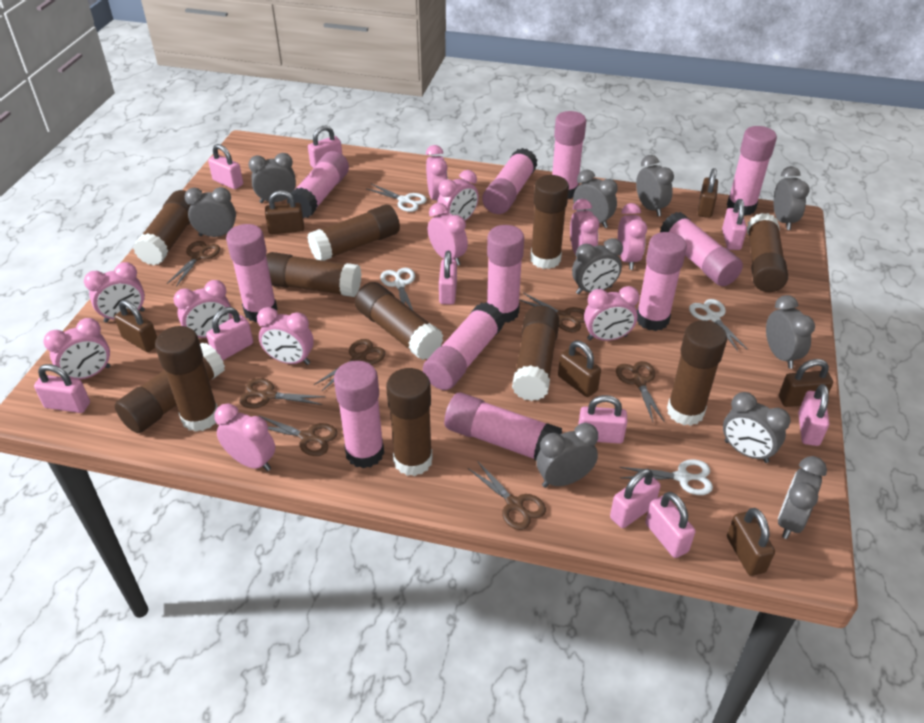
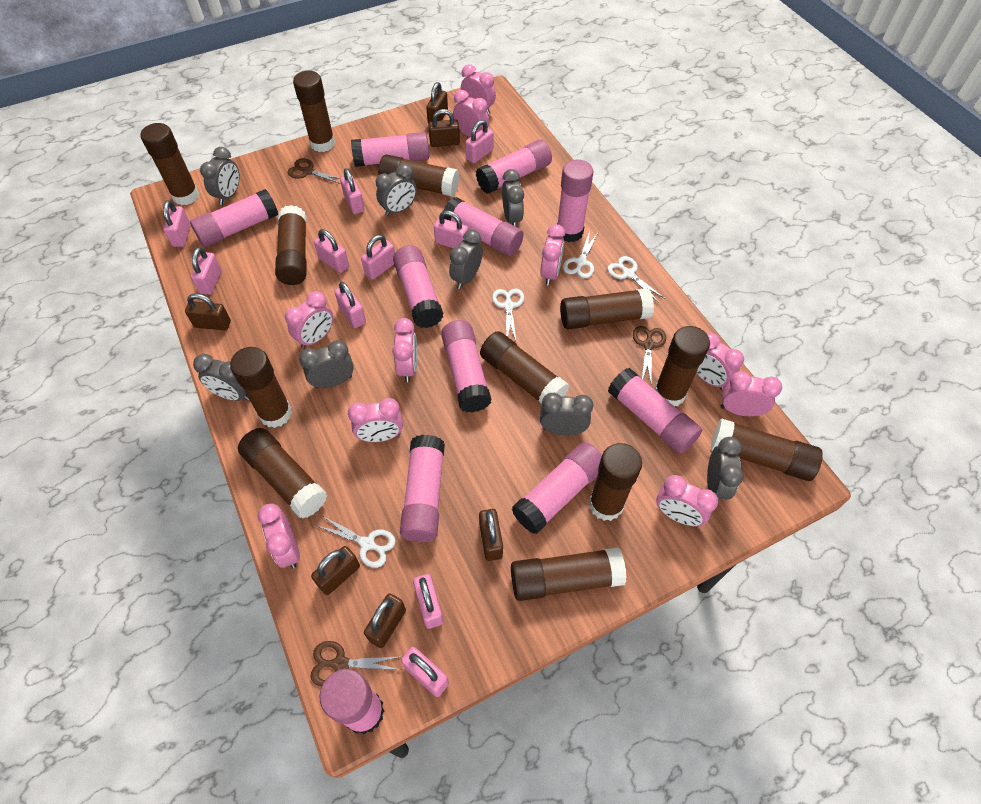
brown glue stick: 11 -> 12
brown scissors: 7 -> 3
grey clock: 10 -> 8
pink clock: 11 -> 10

